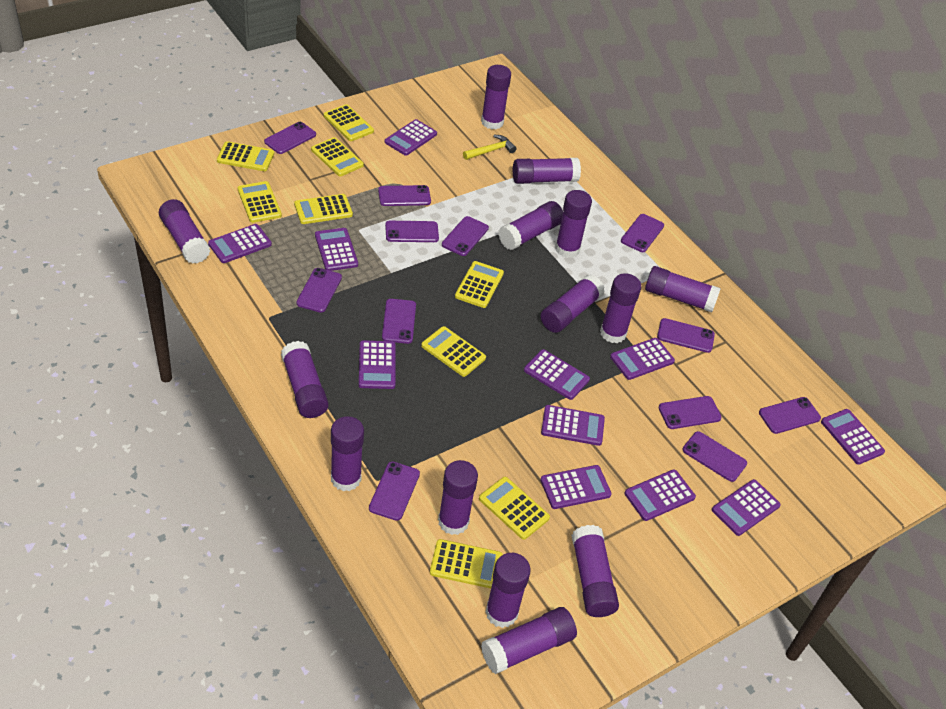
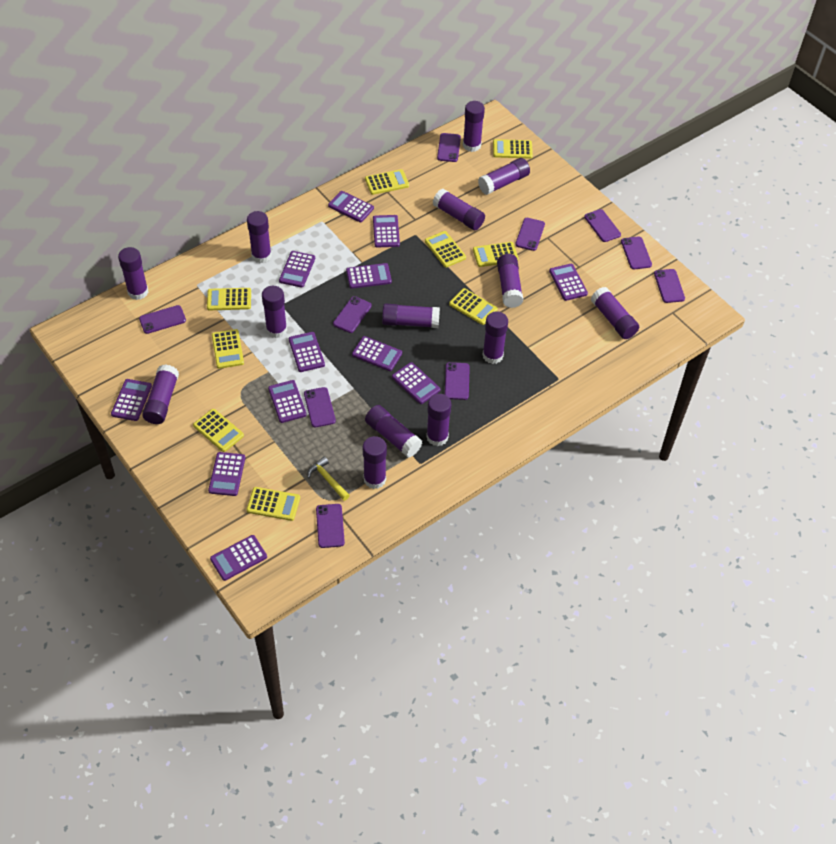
purple calculator: 11 -> 12
purple phone: 12 -> 10

